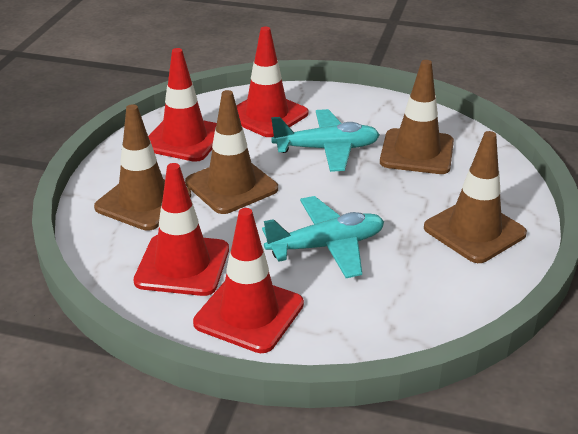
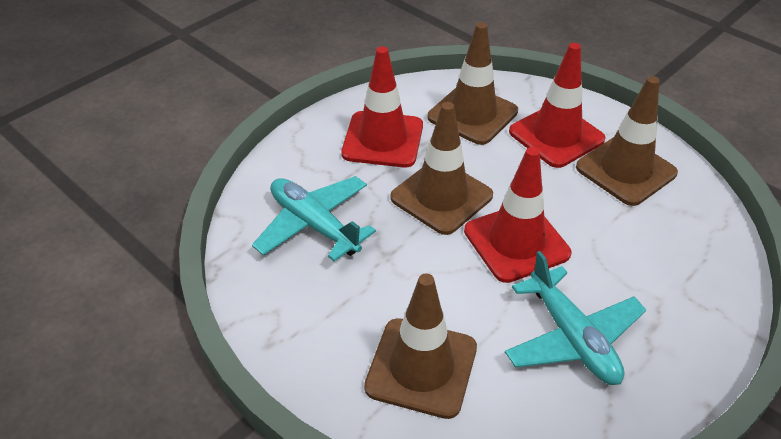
red traffic cone: 4 -> 3

